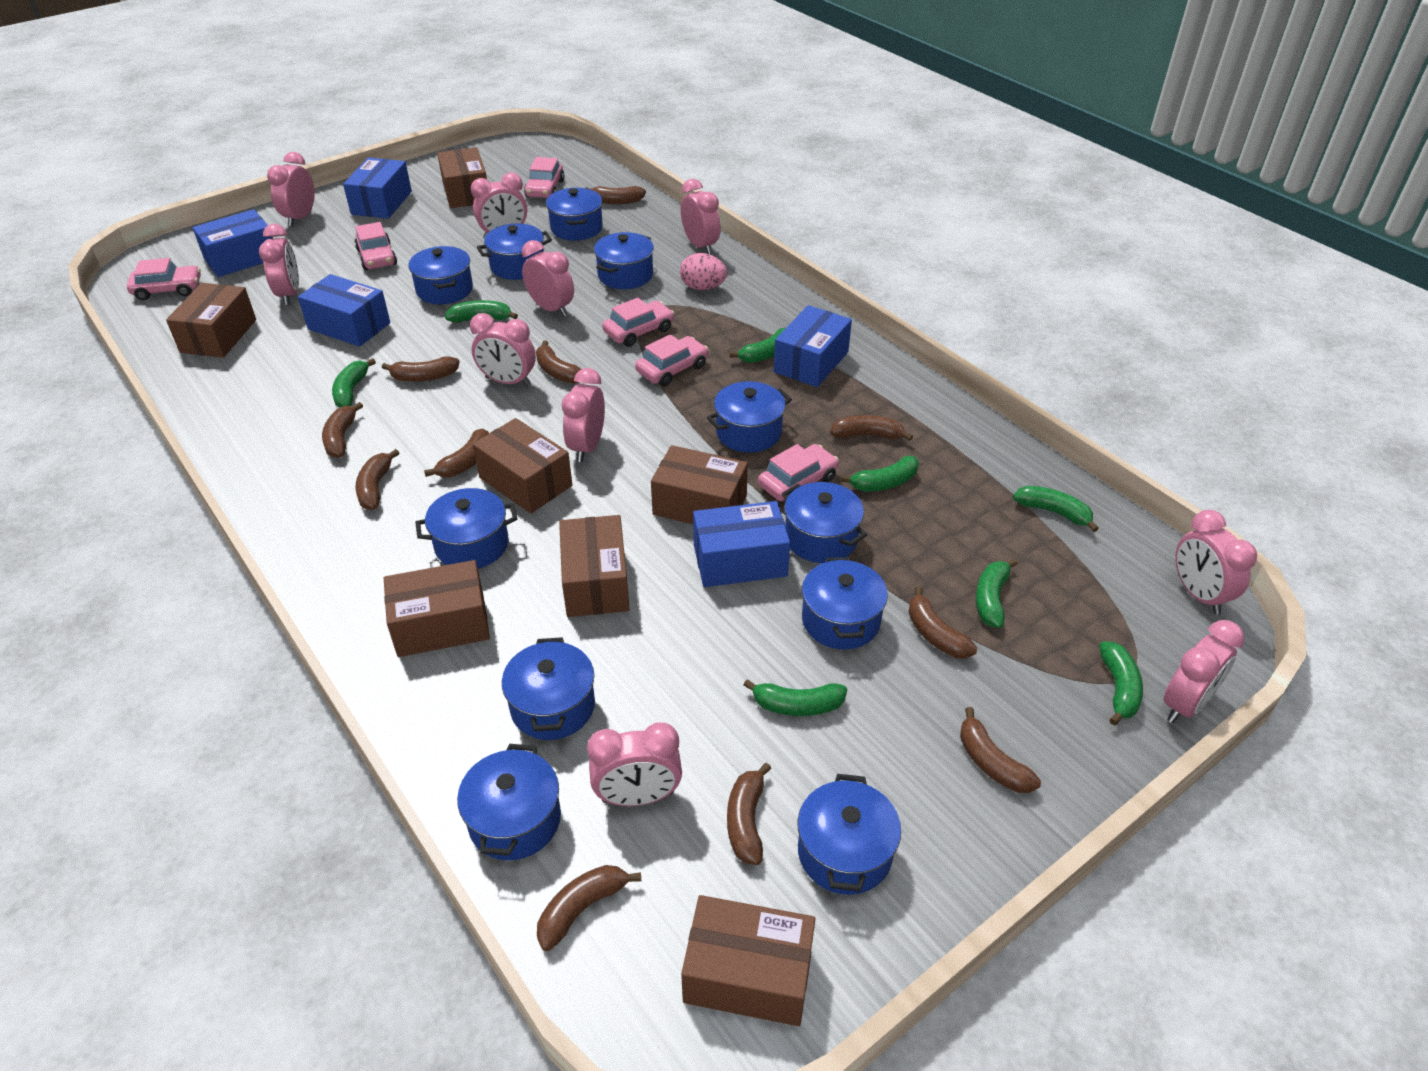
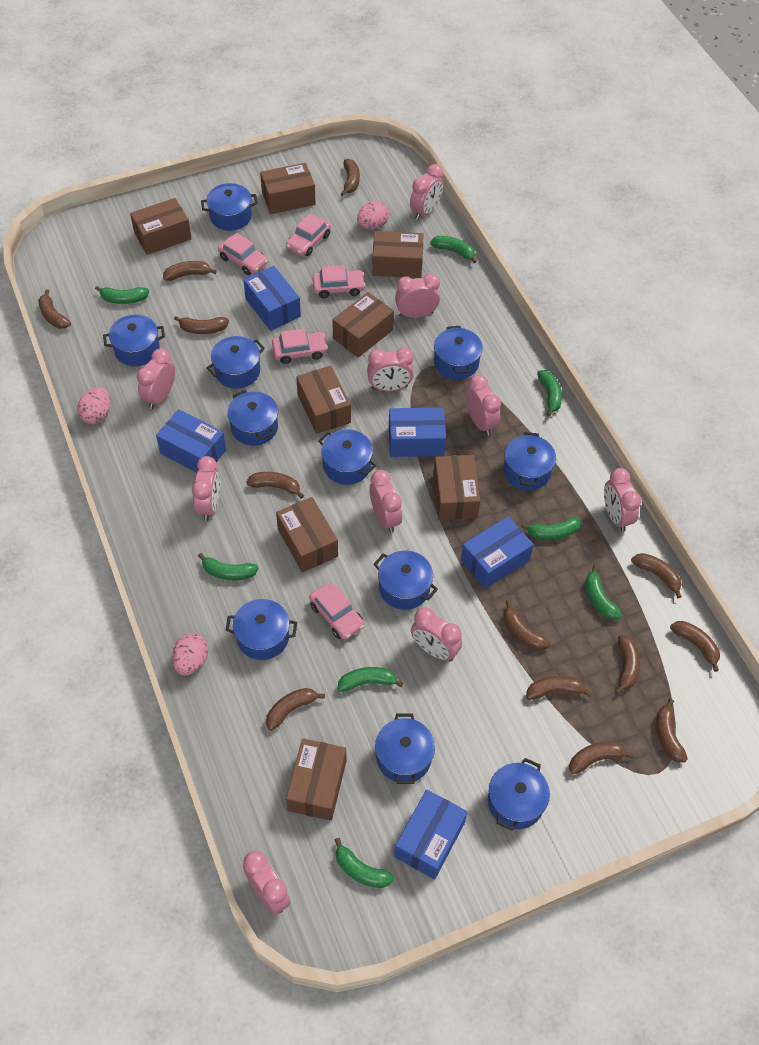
brown banana: 11 -> 13
brown box: 7 -> 8
pink car: 6 -> 5
pink egg: 1 -> 3

